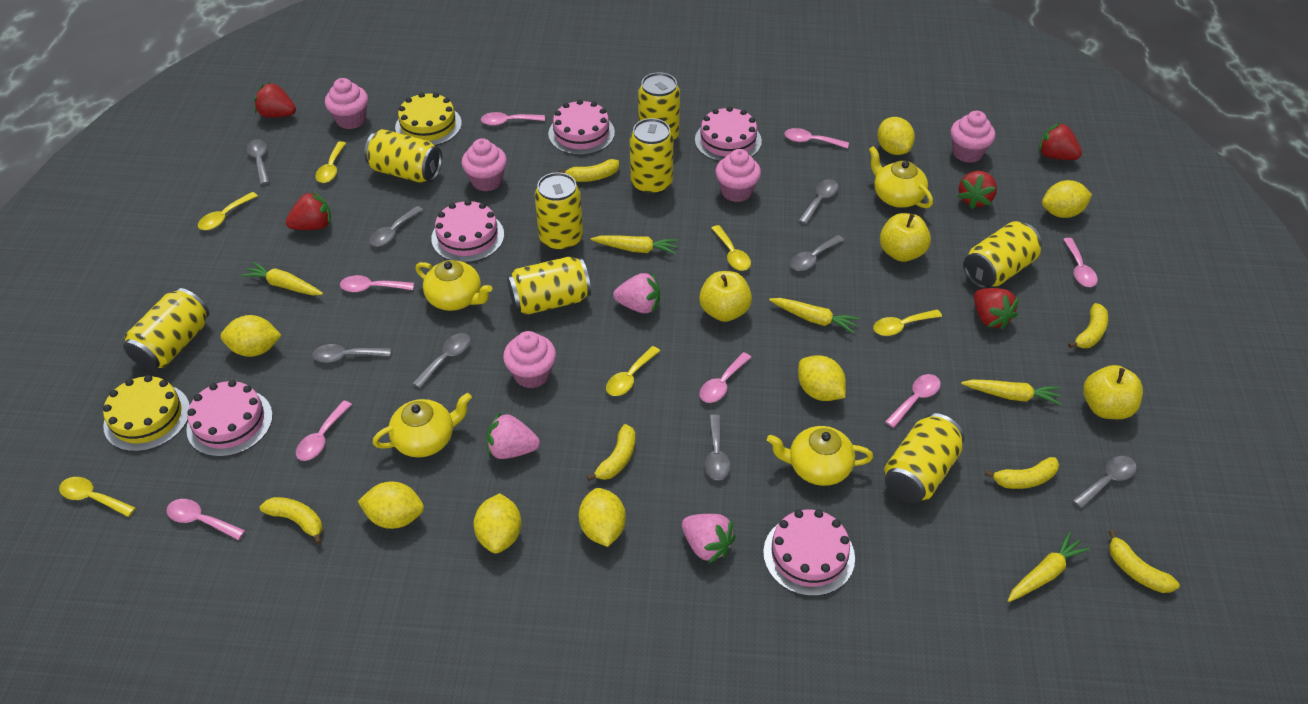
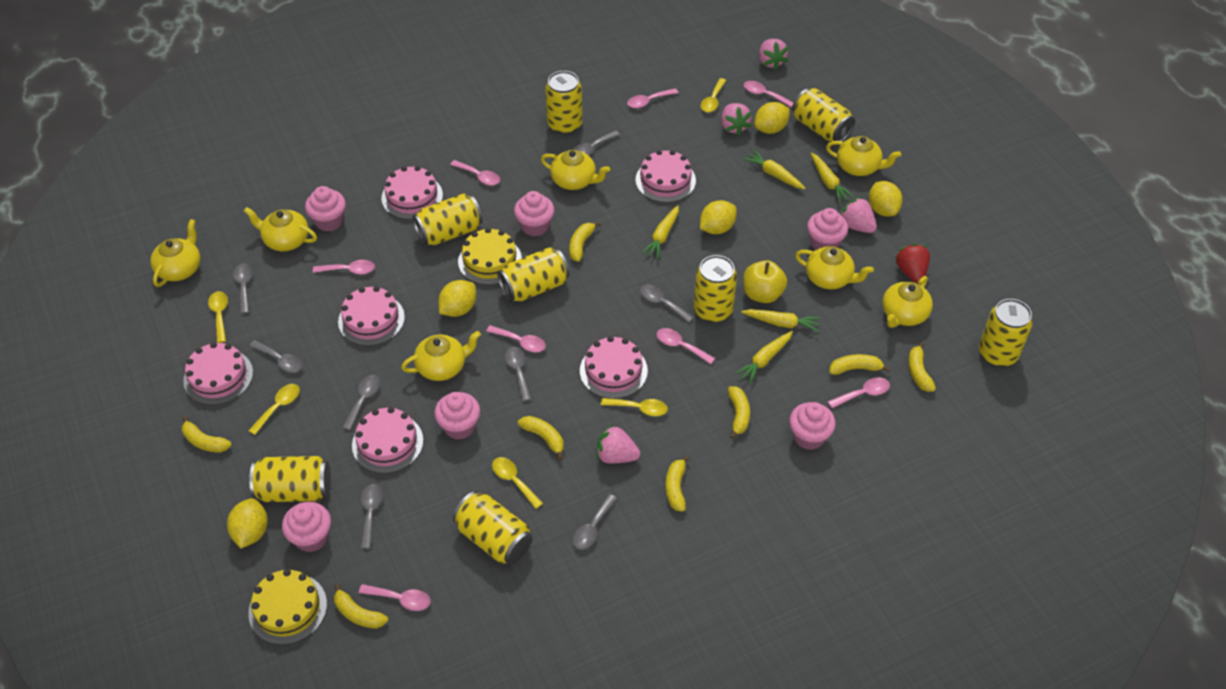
pink cake: 5 -> 6
pink cupcake: 5 -> 6
pink strawberry: 3 -> 4
red strawberry: 5 -> 1
yellow apple: 3 -> 1
yellow banana: 6 -> 8
yellow lemon: 7 -> 5
yellow spoon: 6 -> 5
yellow teapot: 4 -> 7

